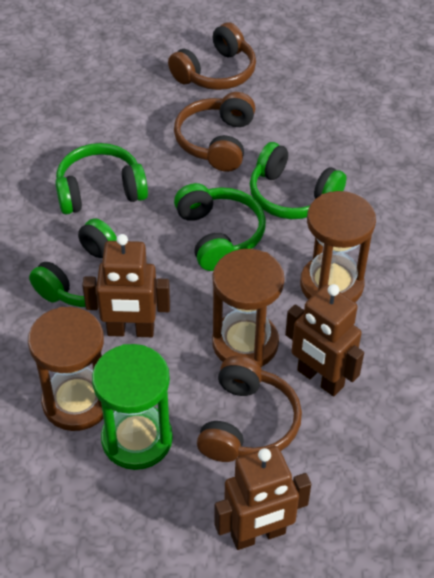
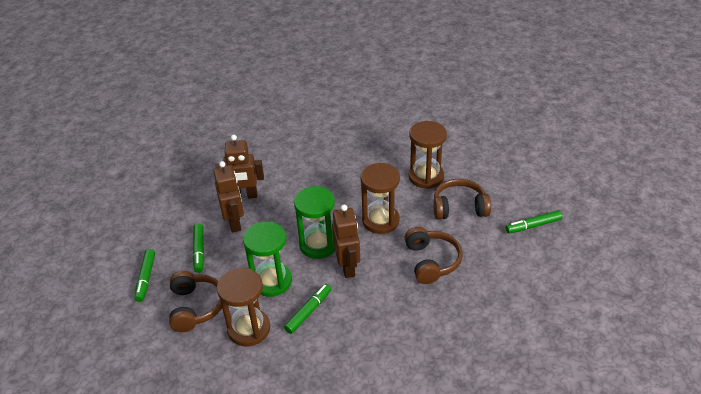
green headphones: 4 -> 0
green hourglass: 1 -> 2
green marker: 0 -> 4

